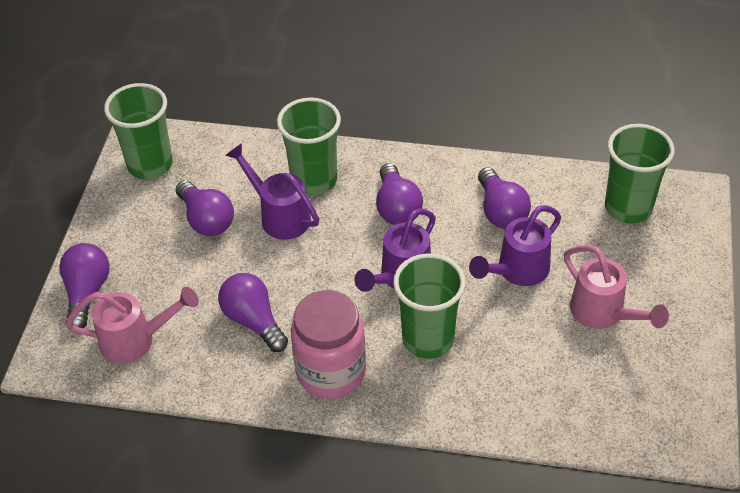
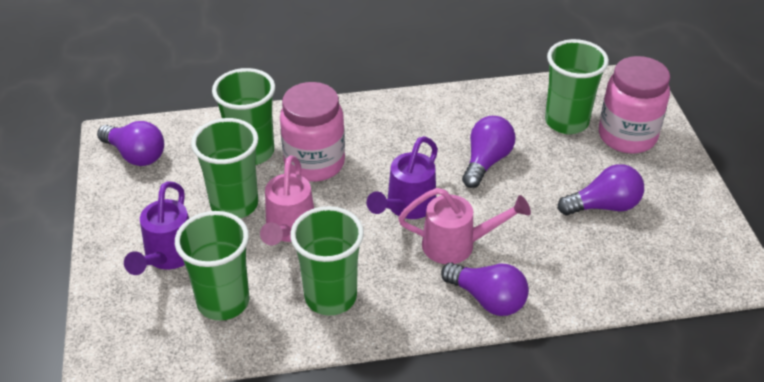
green cup: 4 -> 5
pink jar: 1 -> 2
purple light bulb: 5 -> 4
purple watering can: 3 -> 2

